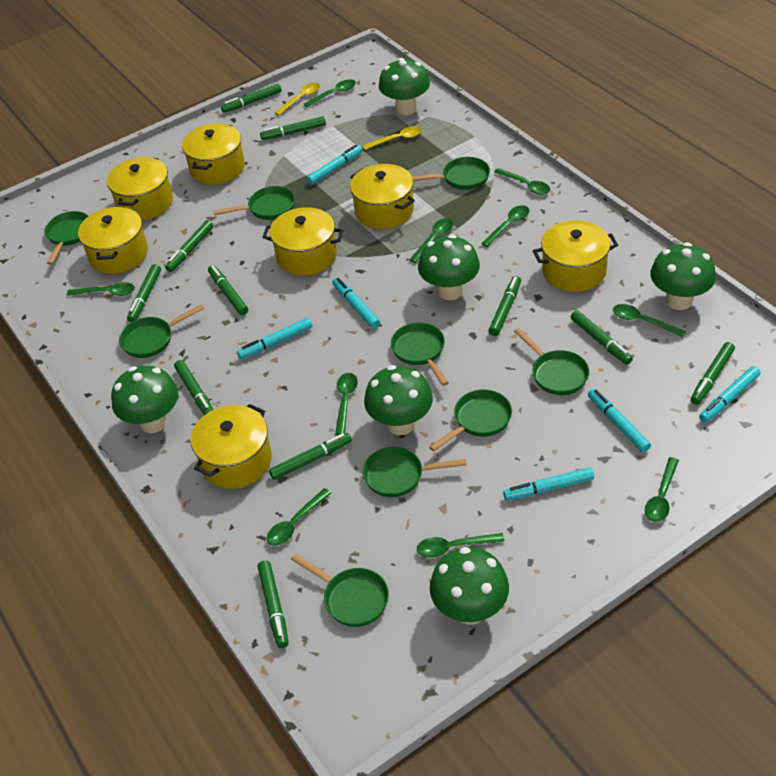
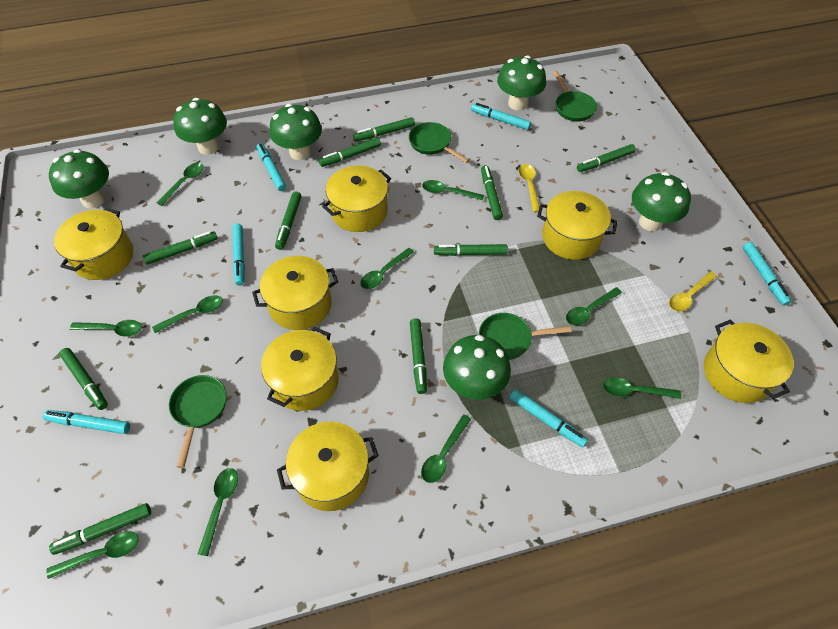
green marker: 11 -> 10
green pan: 9 -> 4

